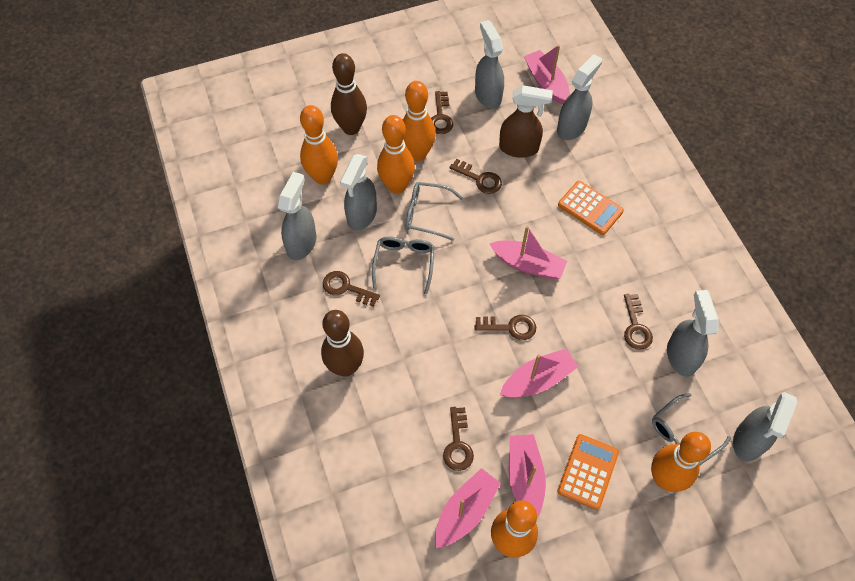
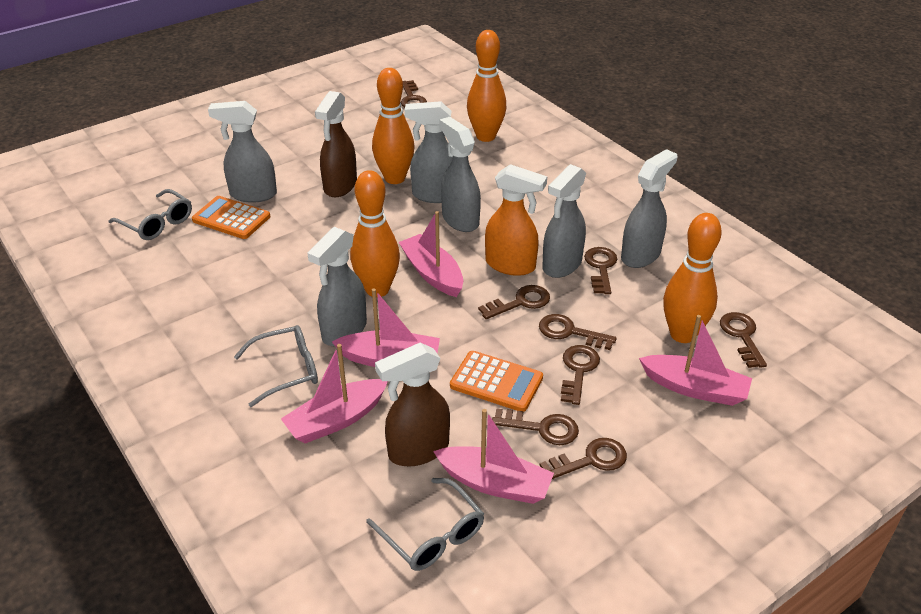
brown bowling pin: 2 -> 0
brown key: 6 -> 8
brown spray bottle: 1 -> 2
orange bowling pin: 5 -> 4
orange spray bottle: 0 -> 1

